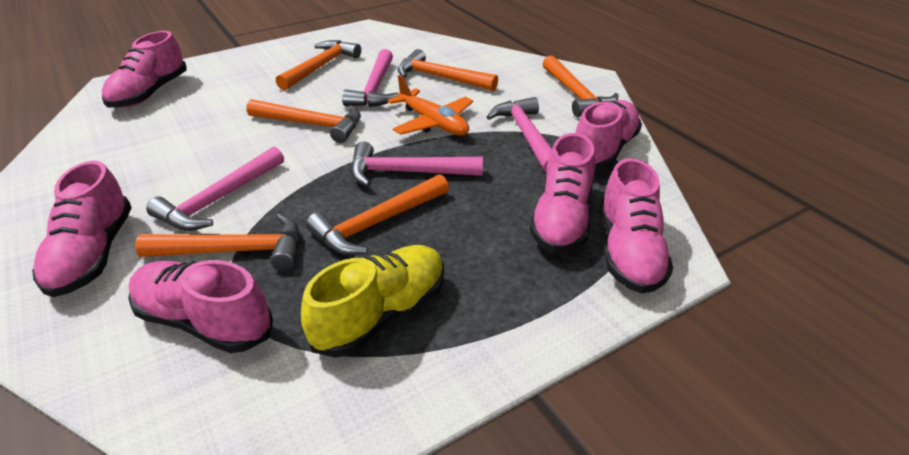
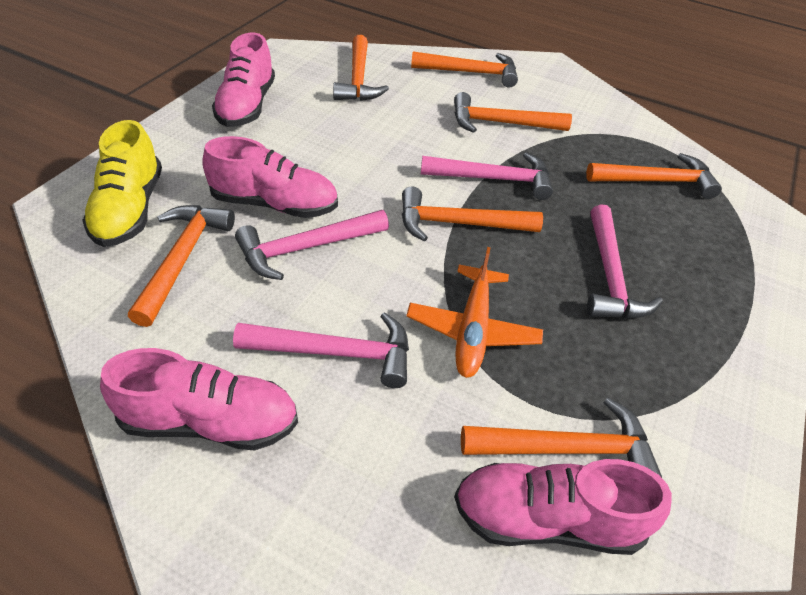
orange hammer: 6 -> 7
pink shoe: 6 -> 4

